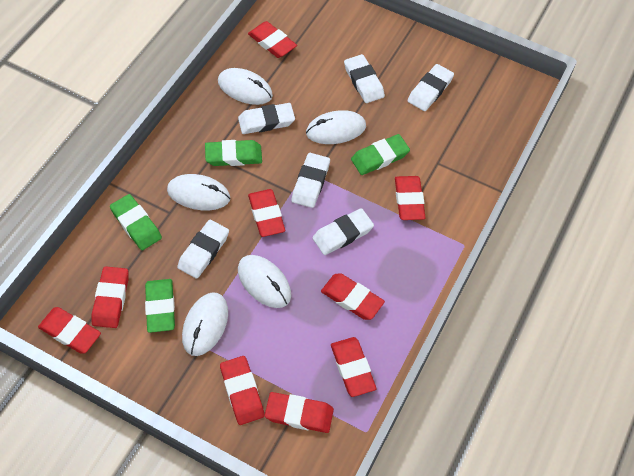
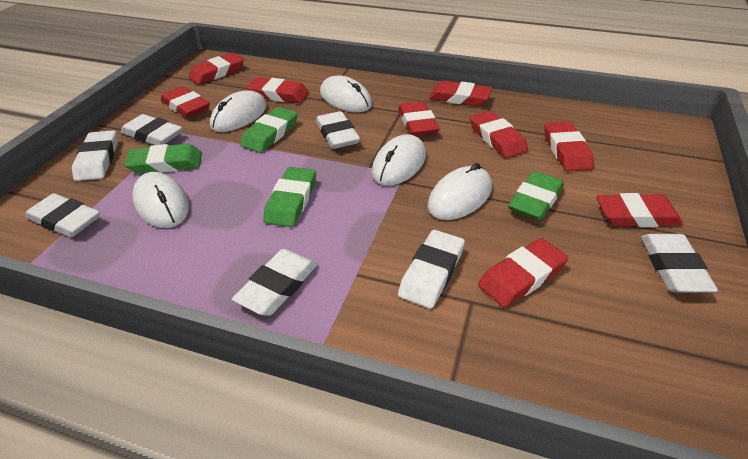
white eraser: 6 -> 7

